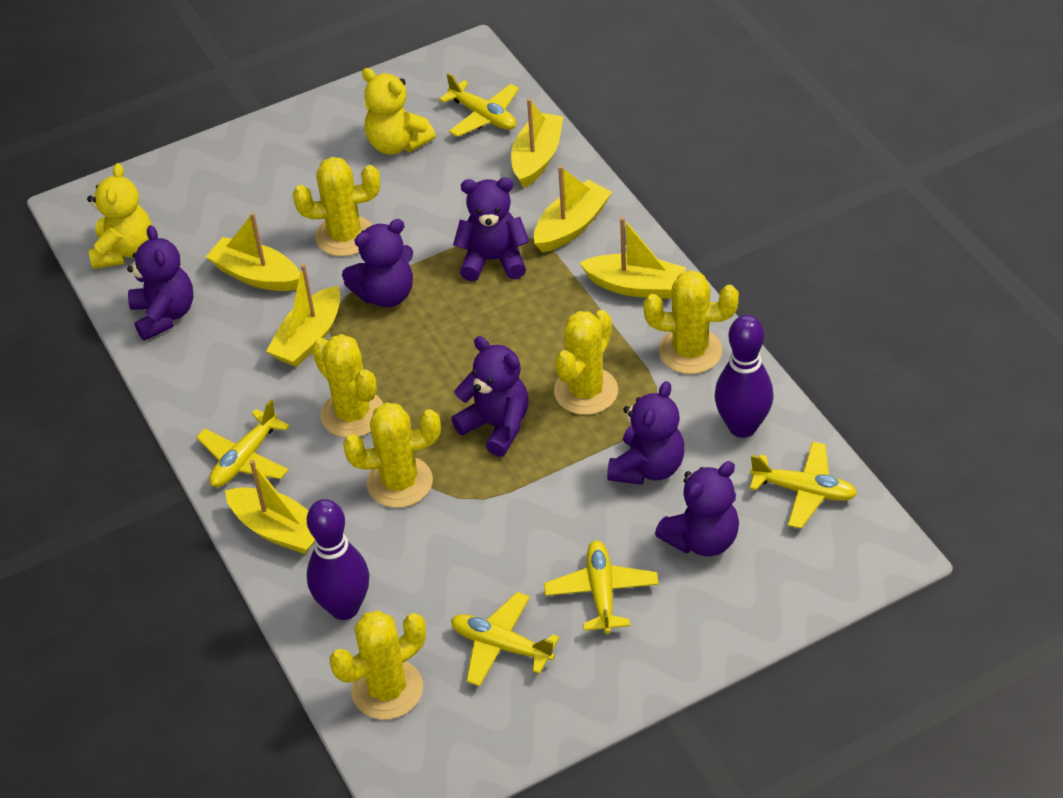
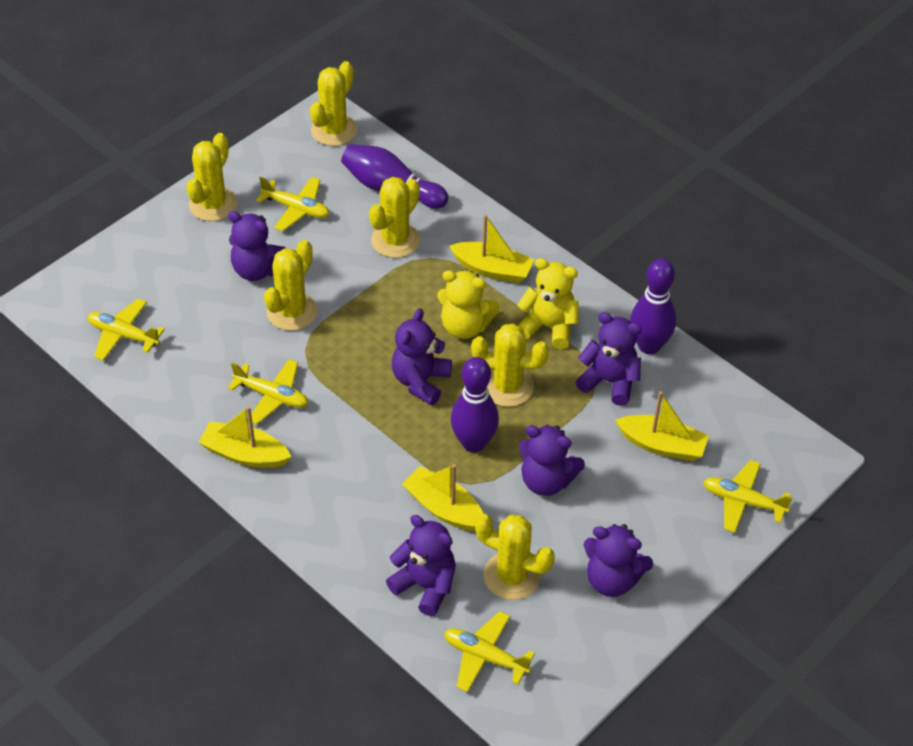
purple bowling pin: 2 -> 3
yellow boat: 6 -> 4

